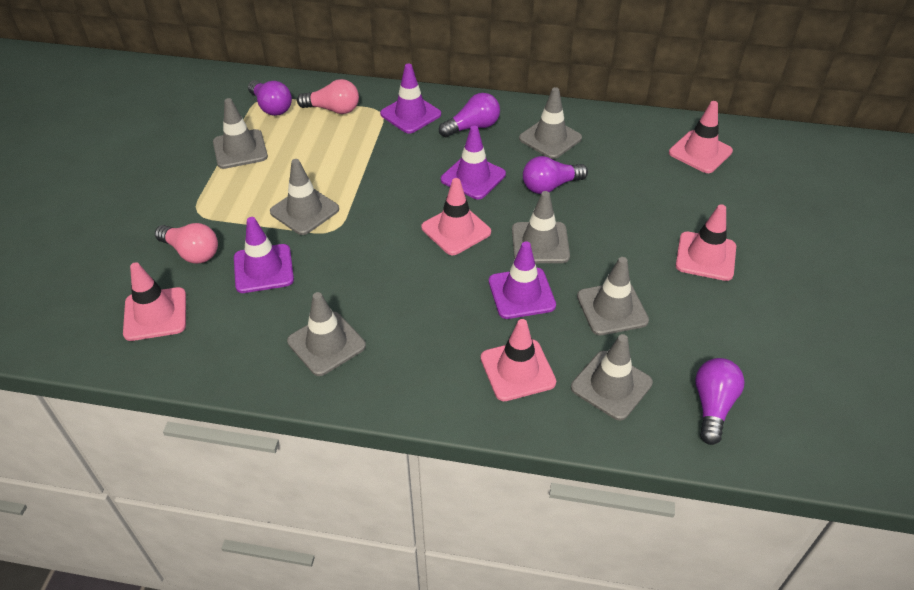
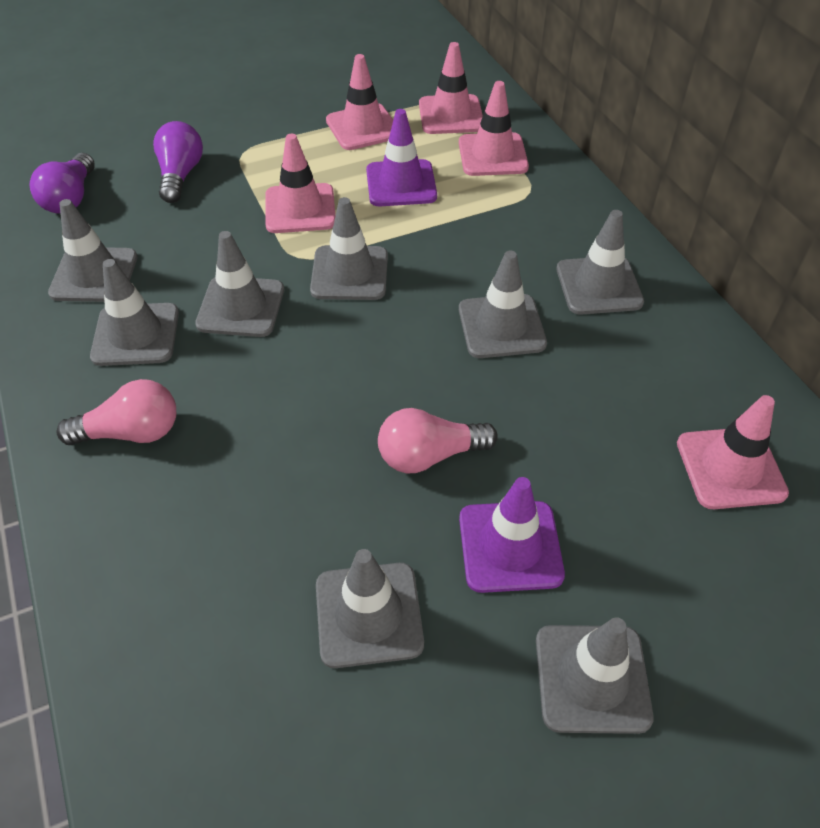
grey traffic cone: 7 -> 8
purple light bulb: 4 -> 2
purple traffic cone: 4 -> 2

